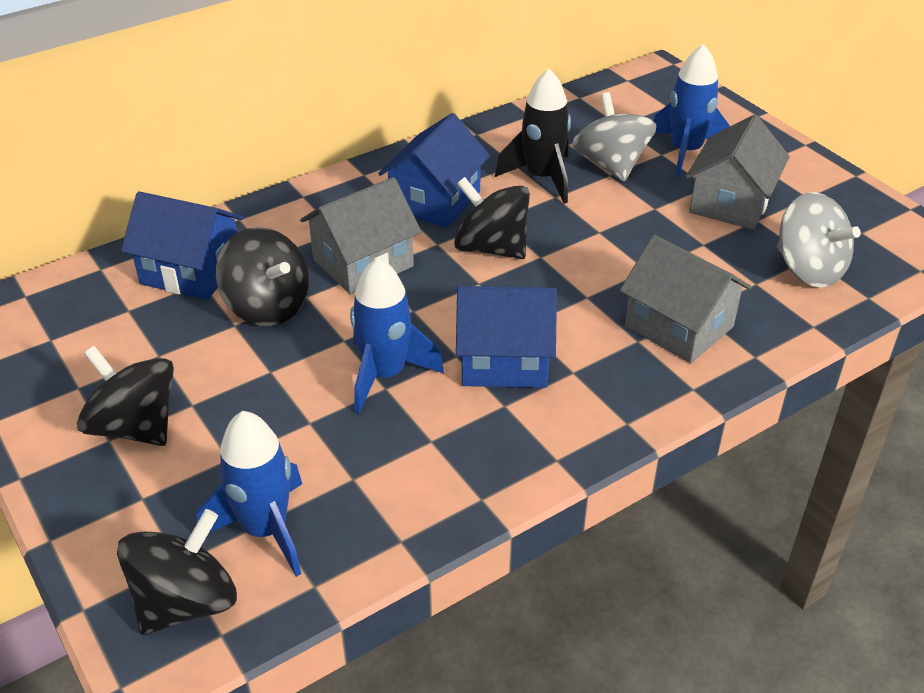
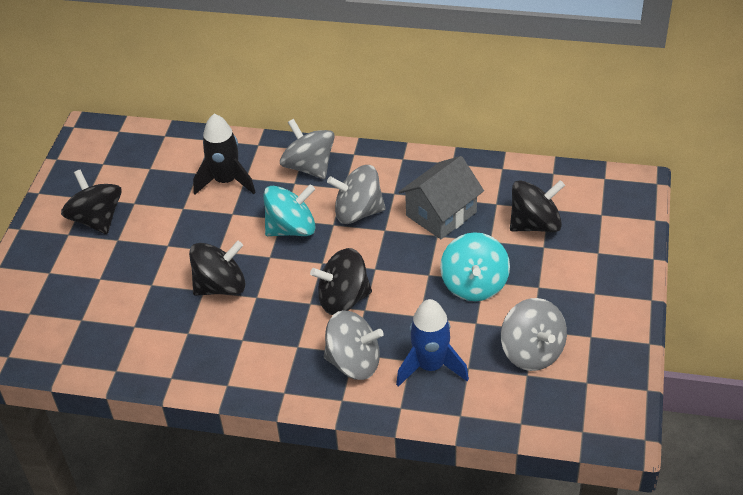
blue house: 3 -> 0
blue rocket: 3 -> 1
grey house: 3 -> 1
grey spinning top: 2 -> 4
turquoise spinning top: 0 -> 2

